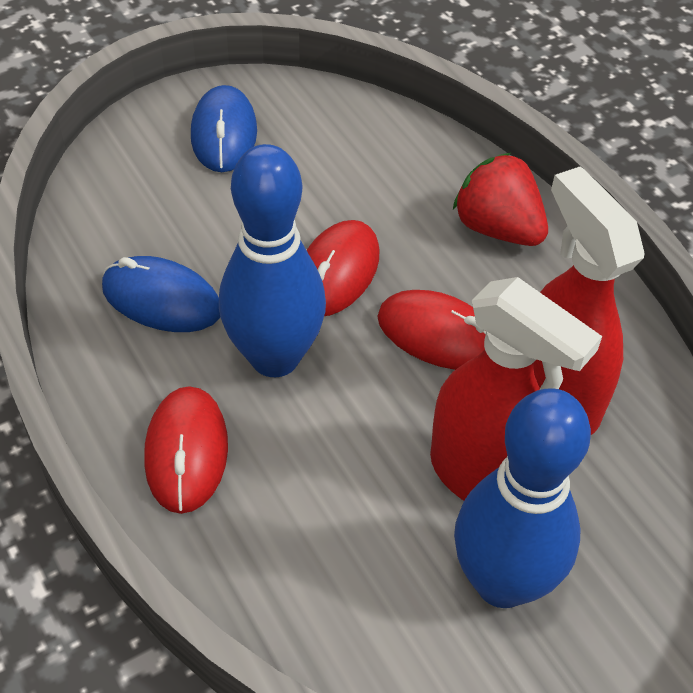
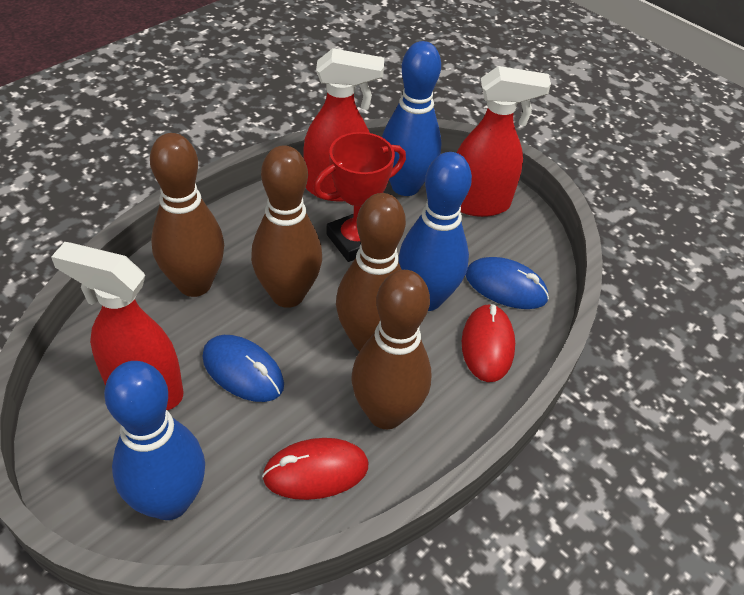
blue bowling pin: 2 -> 3
brown bowling pin: 0 -> 4
red mouse: 3 -> 2
red spray bottle: 2 -> 3
red strawberry: 1 -> 0
red trophy: 0 -> 1

